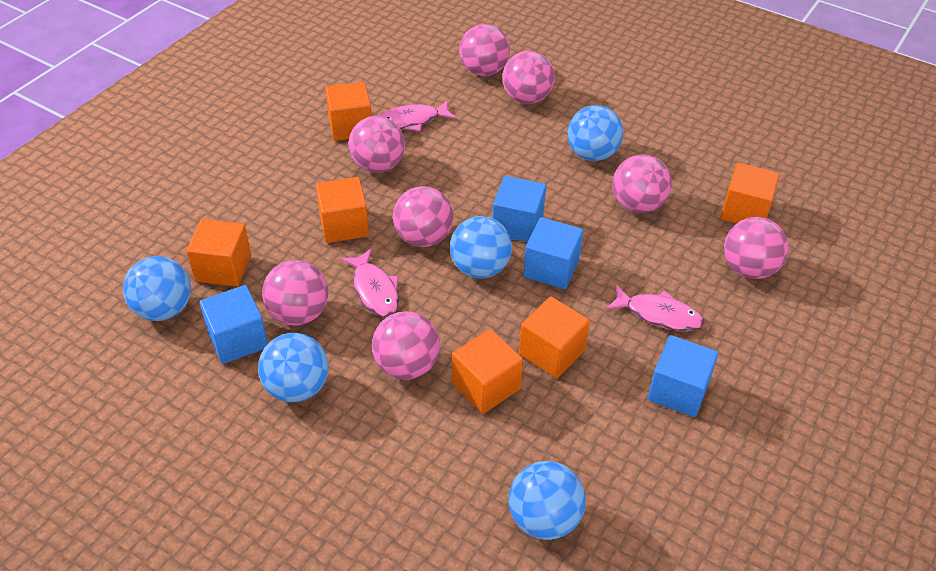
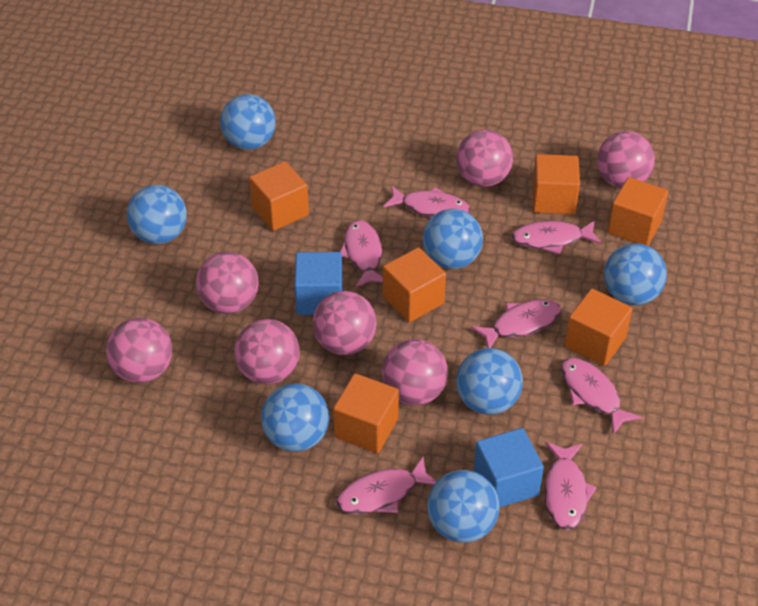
blue ball: 5 -> 7
blue cube: 4 -> 2
pink ball: 8 -> 7
pink fish: 3 -> 7

